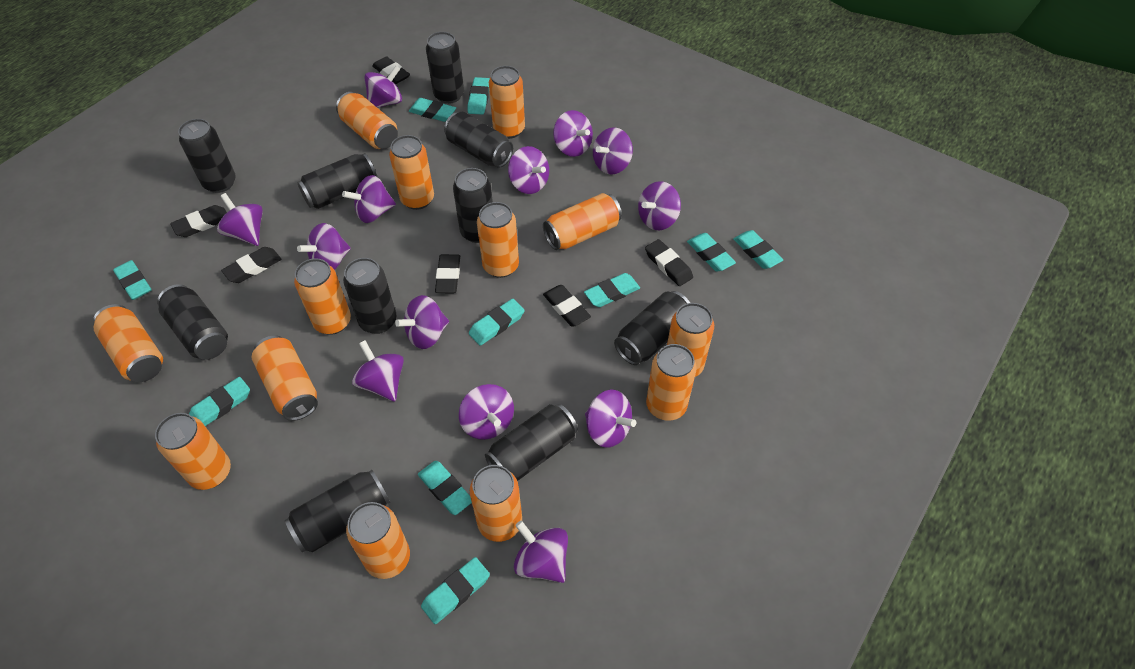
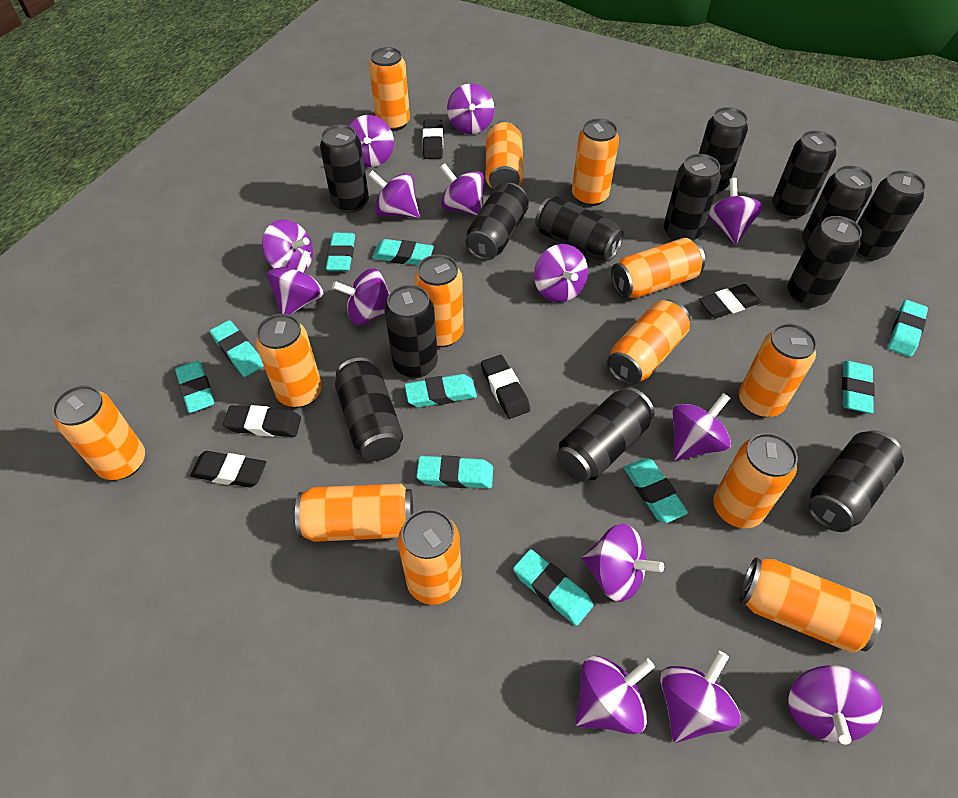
black can: 10 -> 13
black eraser: 6 -> 5
purple spinning top: 13 -> 14

